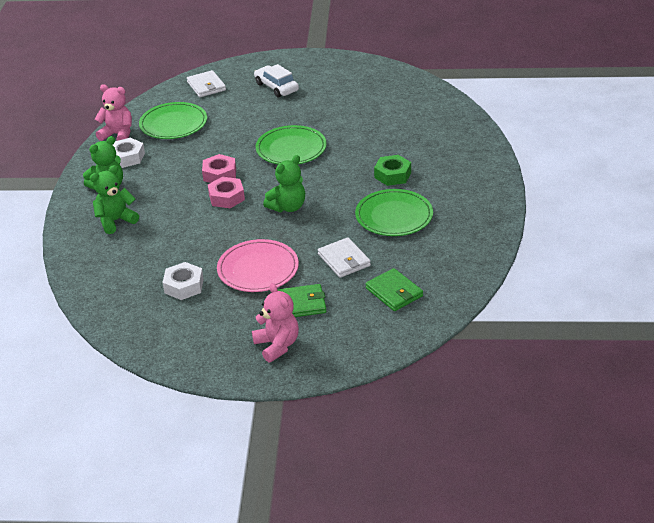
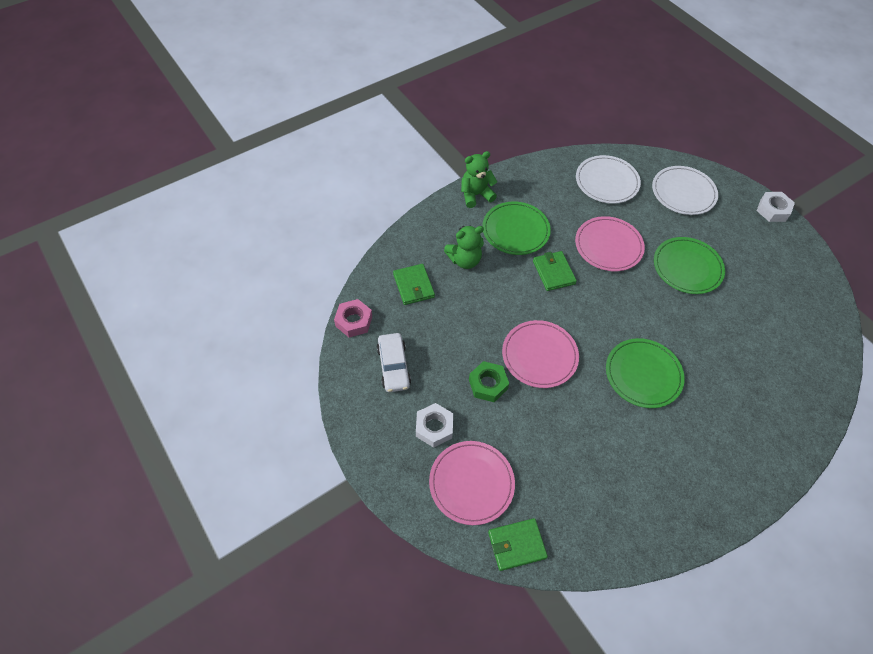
green teddy bear: 3 -> 2
green wallet: 2 -> 3
pink nut: 2 -> 1
pink plate: 1 -> 3
pink teddy bear: 2 -> 0
white plate: 0 -> 2
white wallet: 2 -> 0

